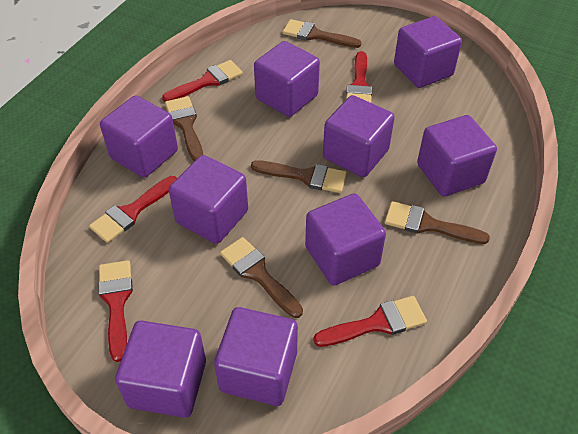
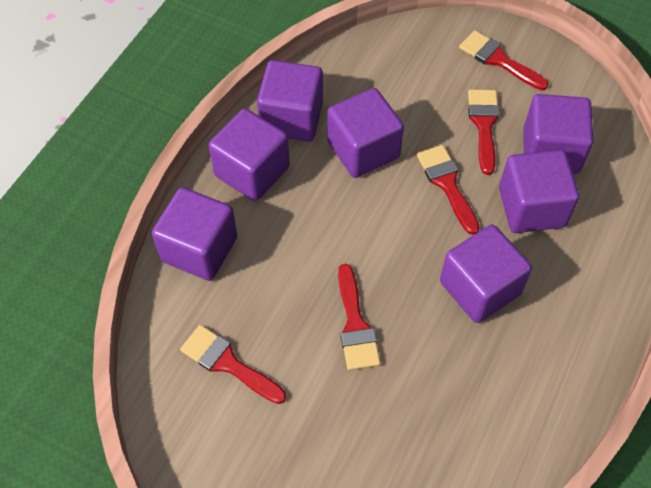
brown brush: 5 -> 0
purple cube: 9 -> 7

